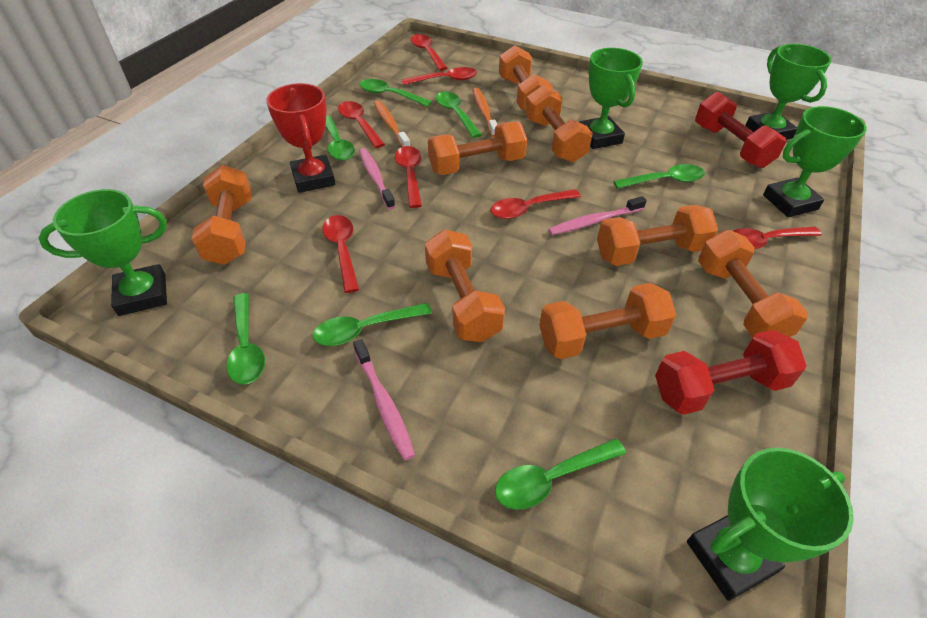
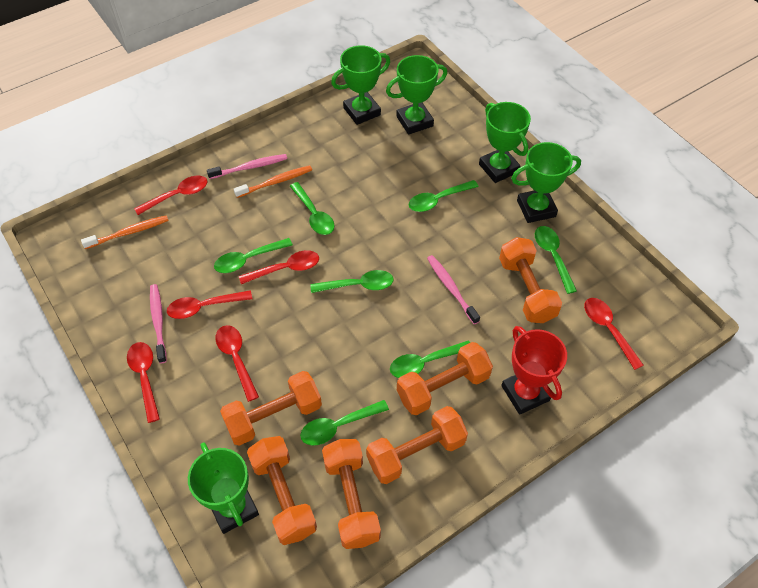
orange dumbbell: 8 -> 6
red dumbbell: 2 -> 0
red spoon: 7 -> 6

